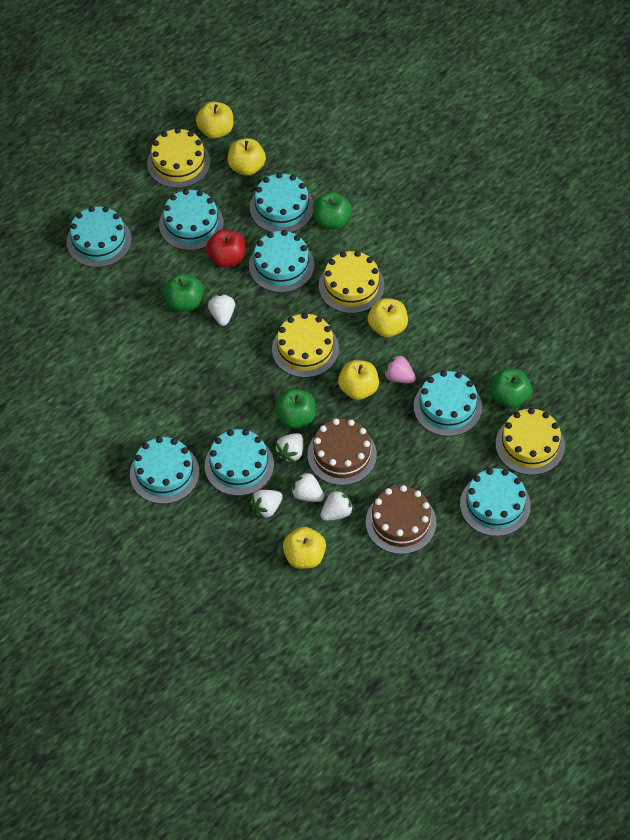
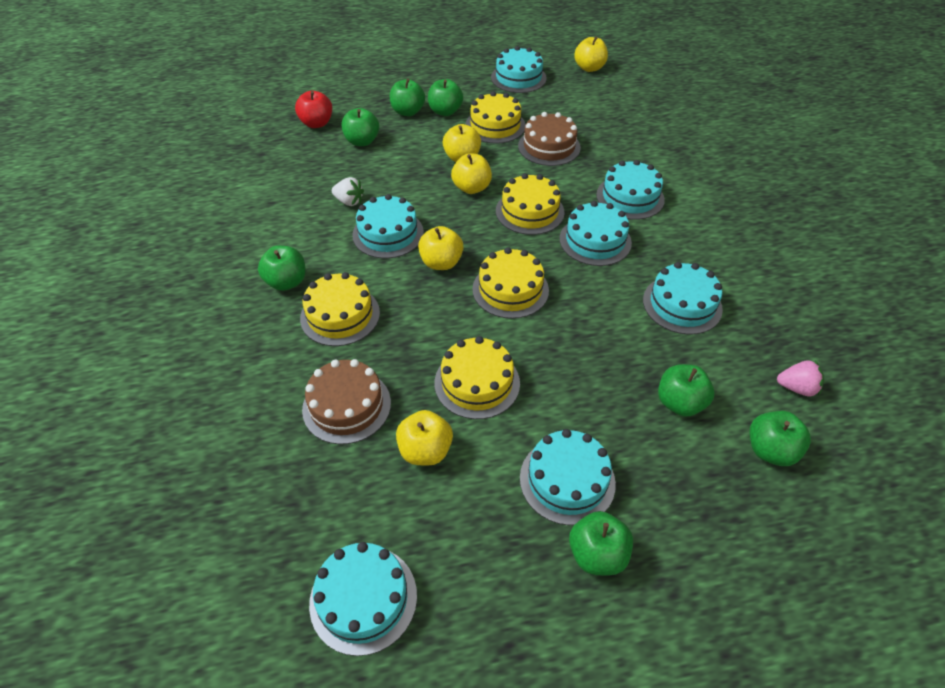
green apple: 4 -> 7
turquoise cake: 8 -> 7
white strawberry: 5 -> 1
yellow cake: 4 -> 5

